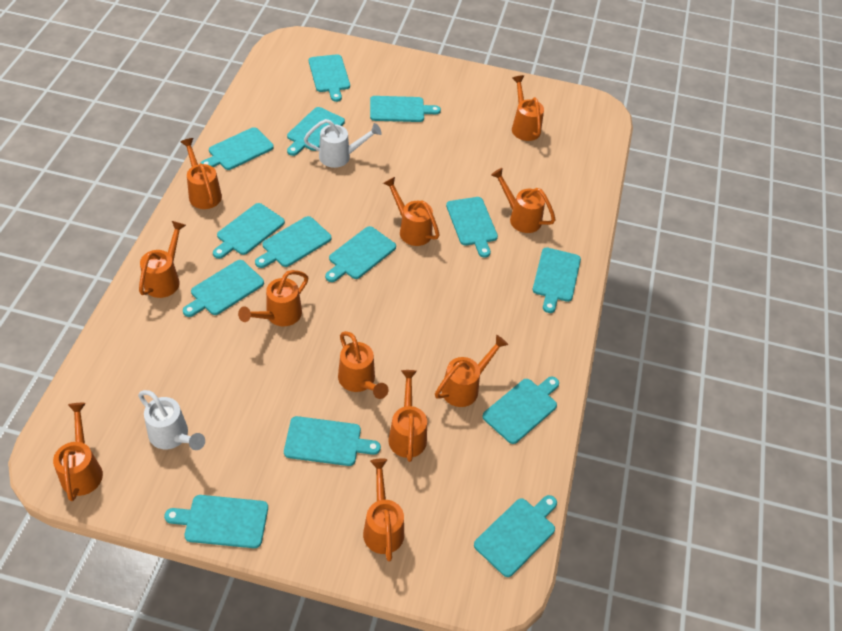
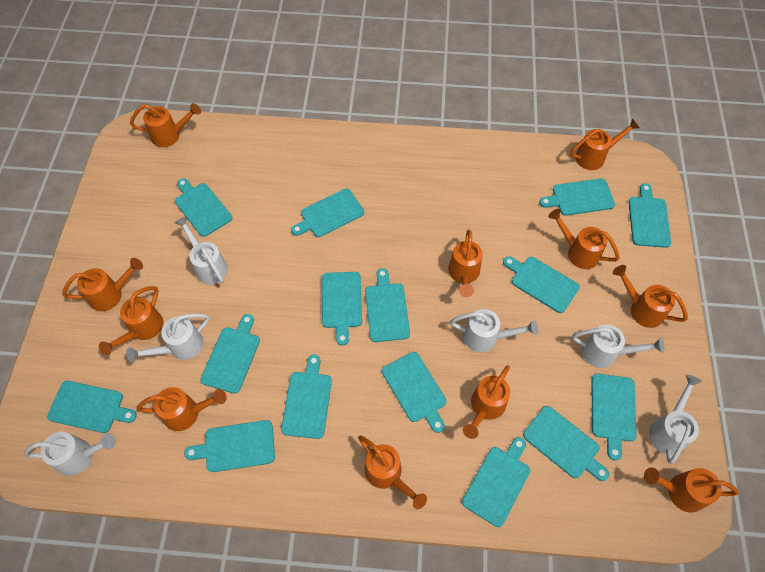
turquoise cutting board: 14 -> 15
white watering can: 2 -> 6

